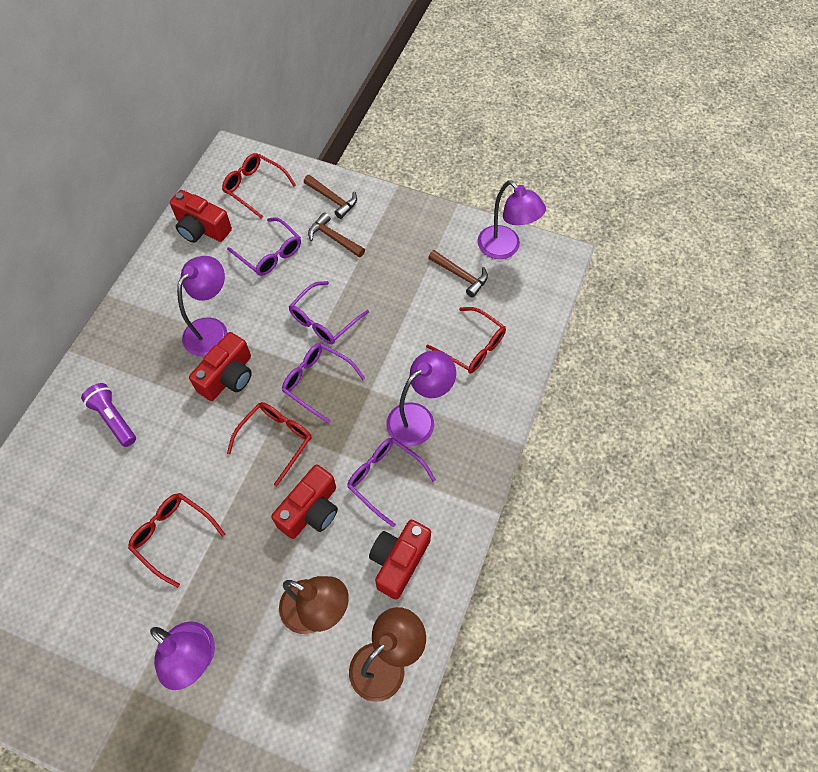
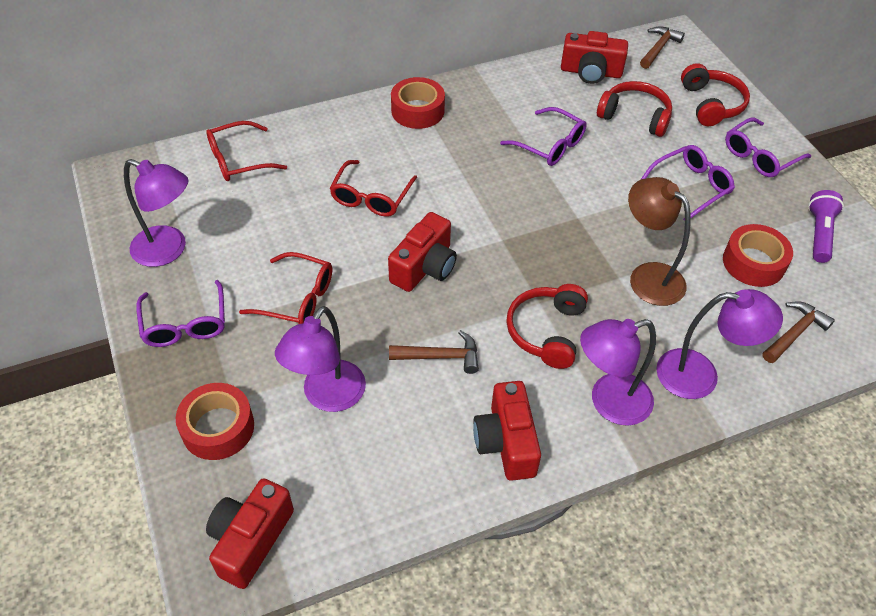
brown lamp: 2 -> 1
red glasses: 4 -> 3
red headphones: 0 -> 3
red tape: 0 -> 3

